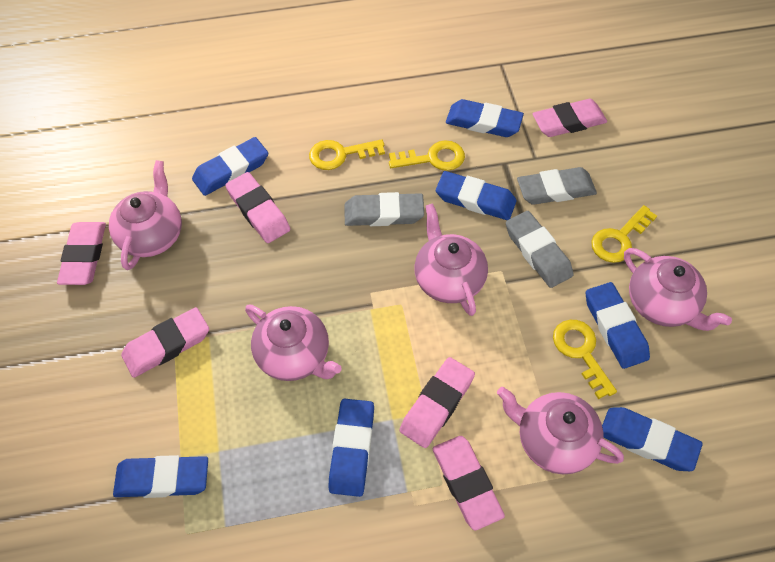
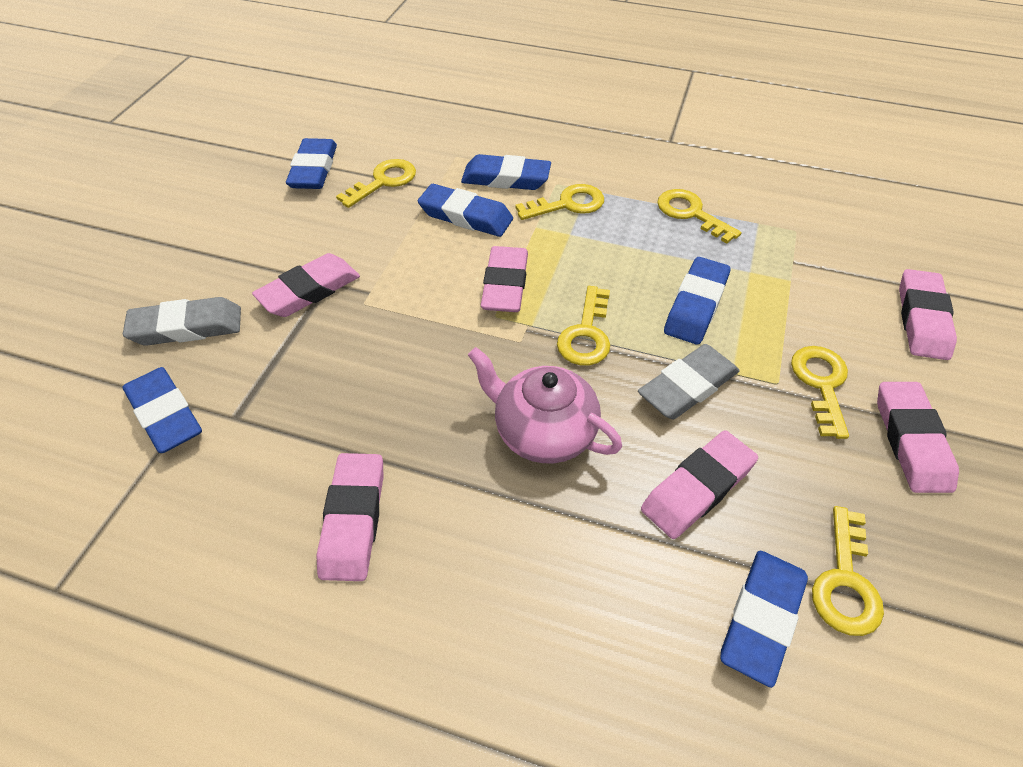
blue eraser: 7 -> 6
grey eraser: 3 -> 2
pink teapot: 5 -> 1
yellow key: 4 -> 6

